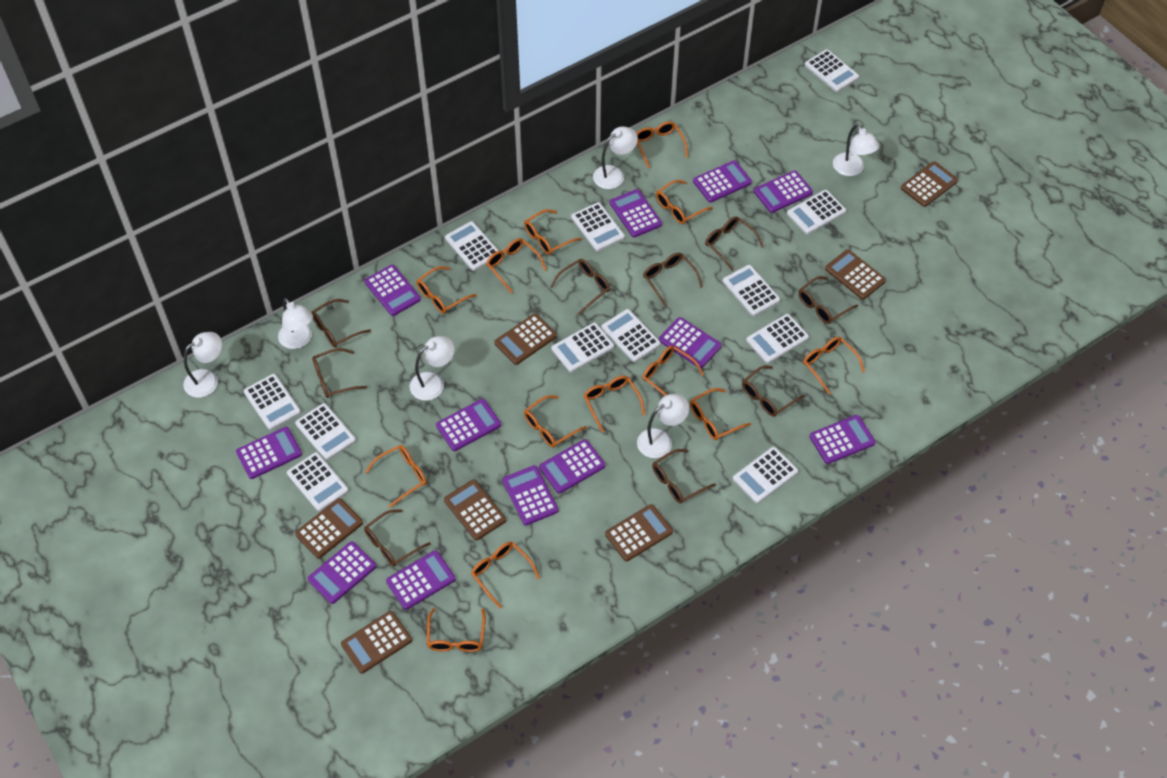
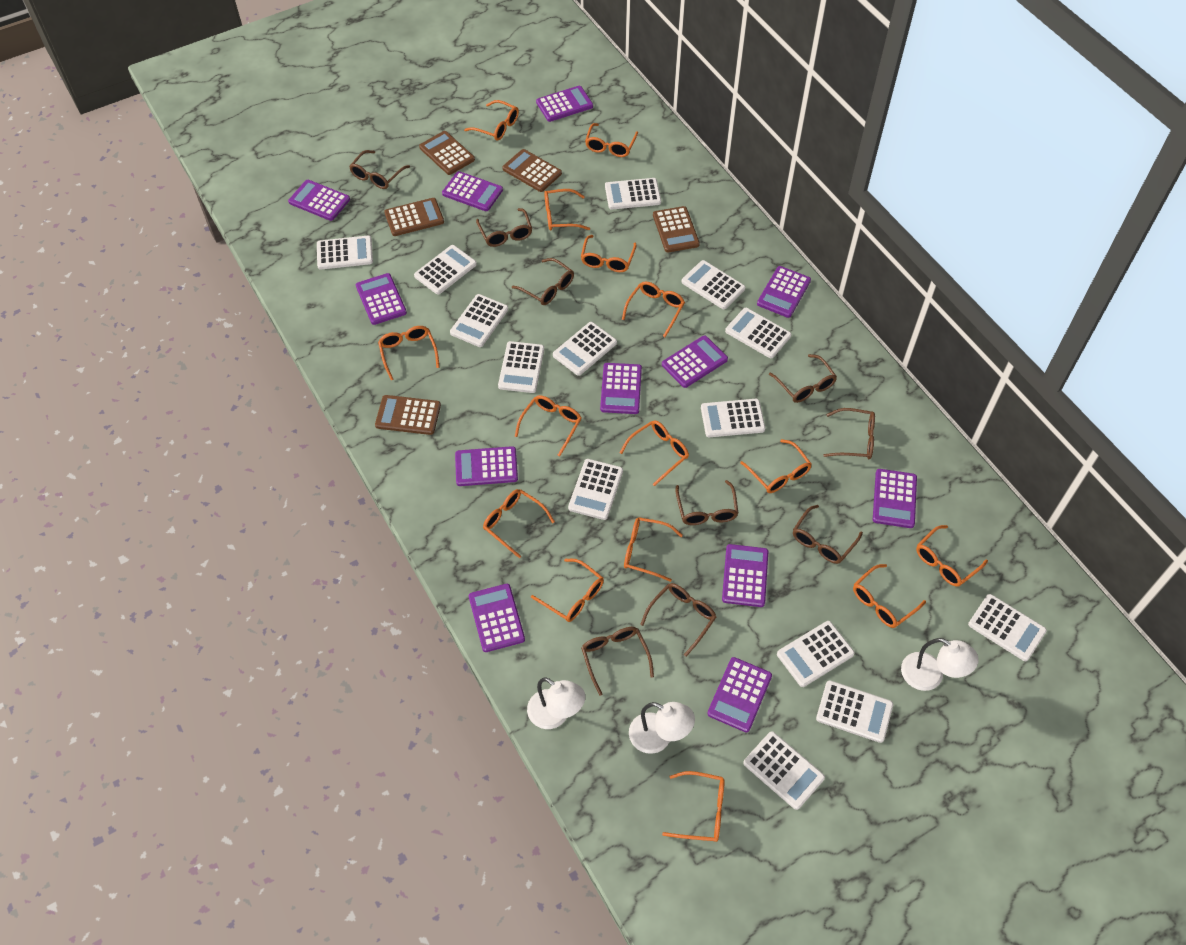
brown calculator: 7 -> 5
orange glasses: 13 -> 15
white calculator: 12 -> 14
white lamp: 6 -> 3

